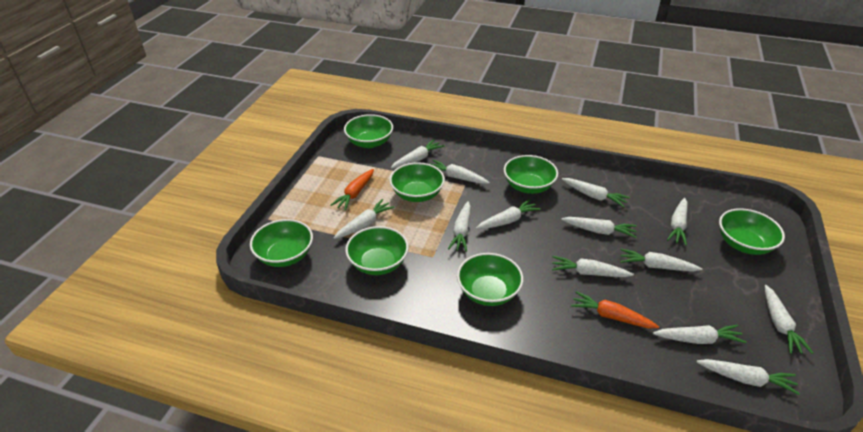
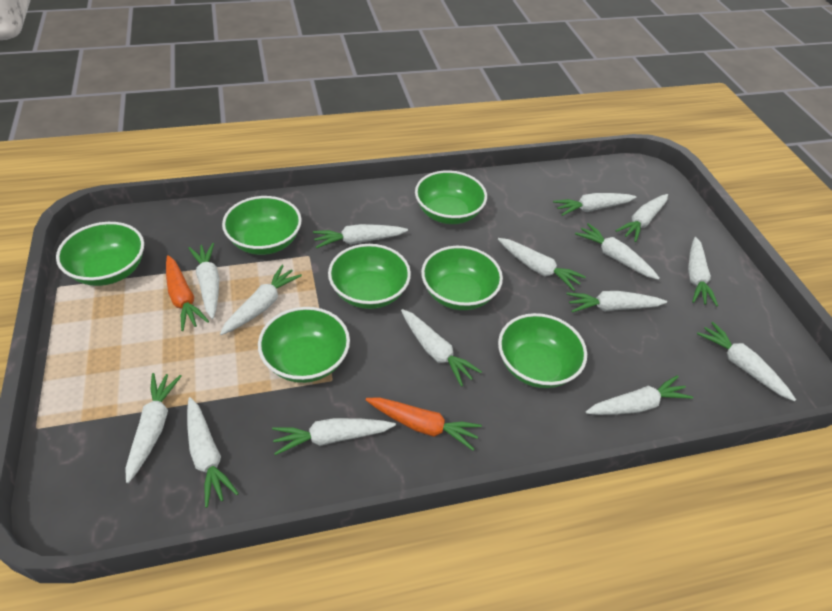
white carrot: 13 -> 15

